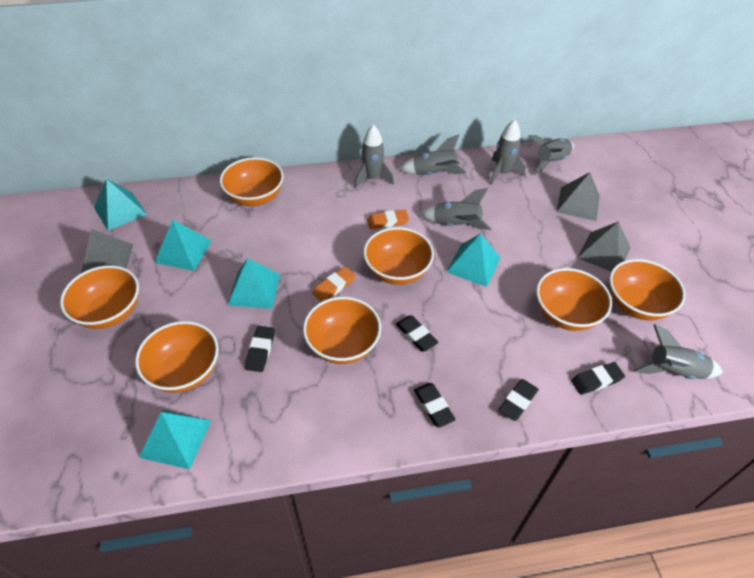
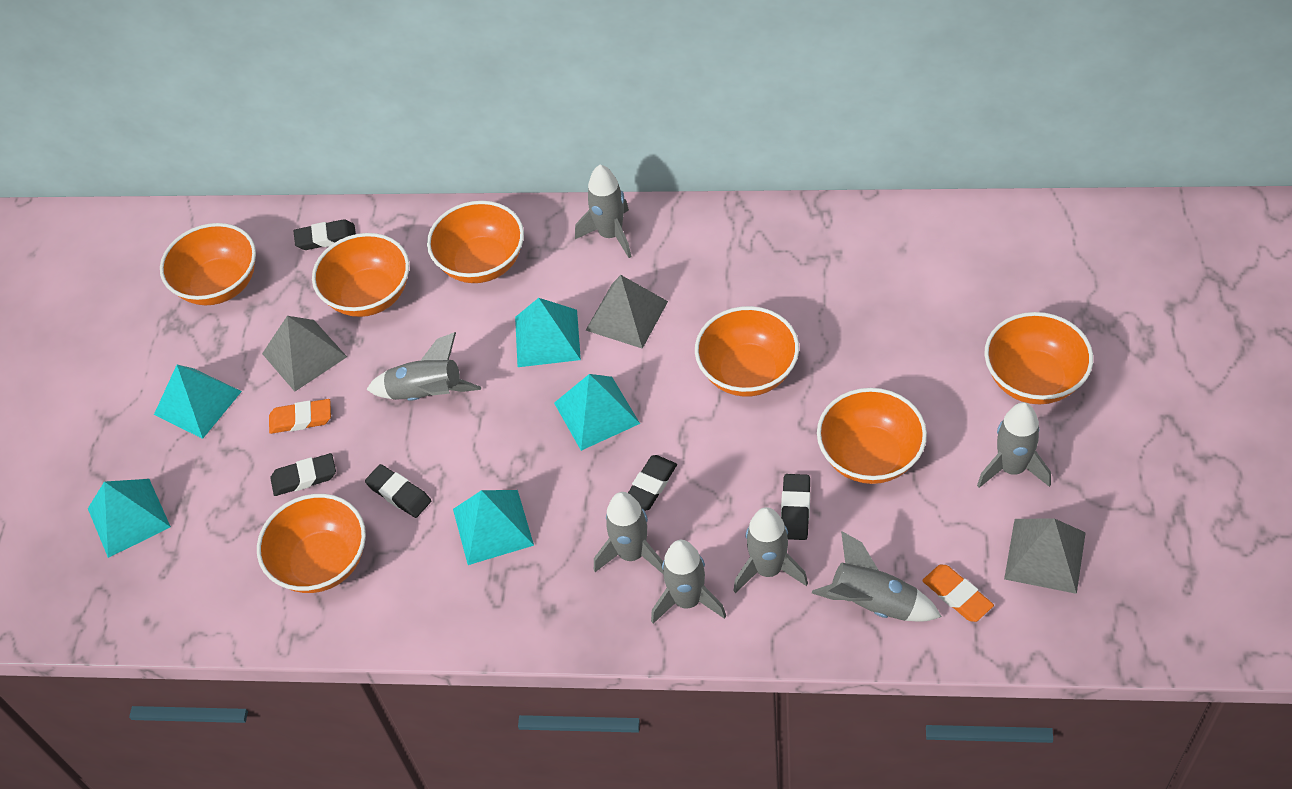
grey rocket: 6 -> 7

